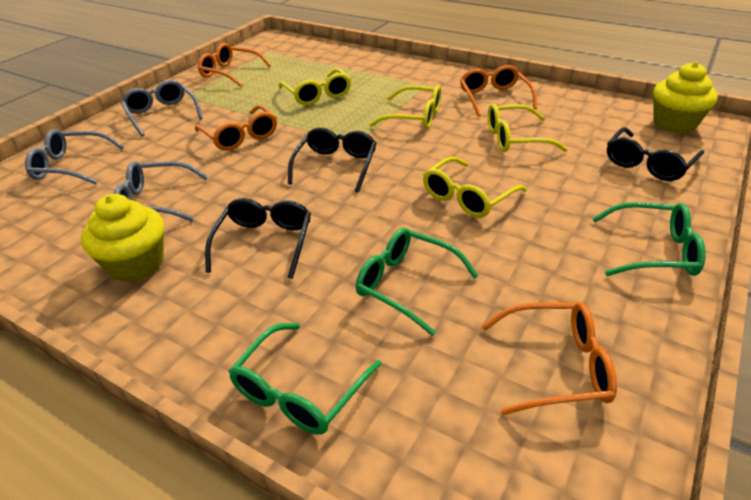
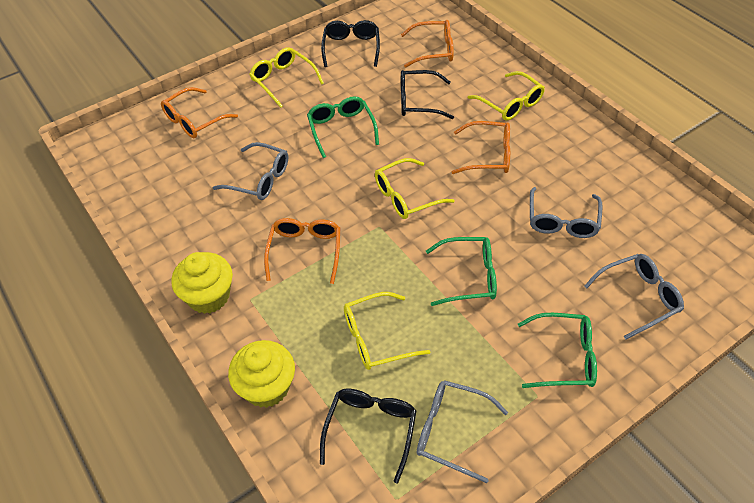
grey glasses: 3 -> 4

